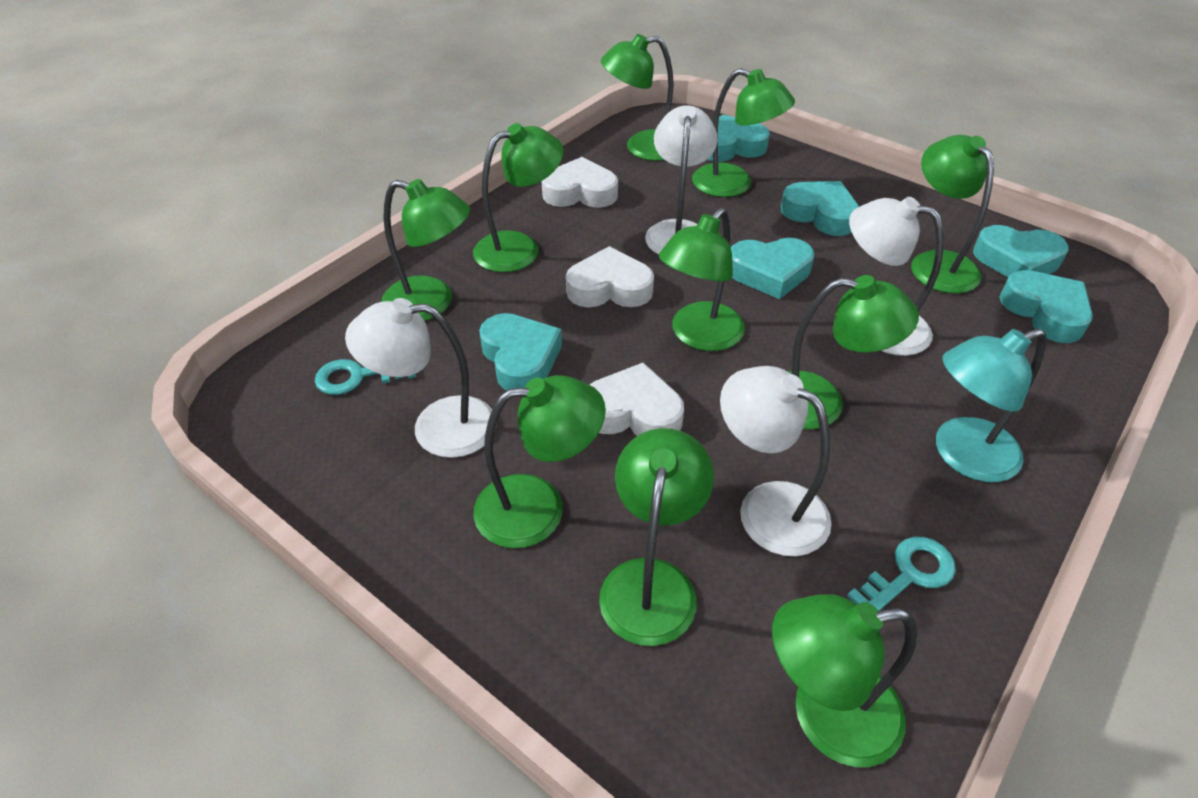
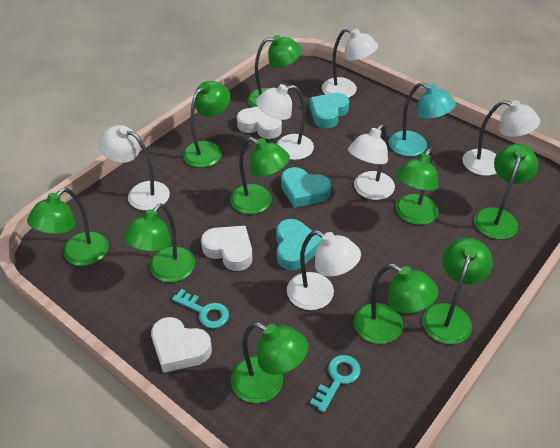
turquoise heart: 6 -> 3
white lamp: 4 -> 6

